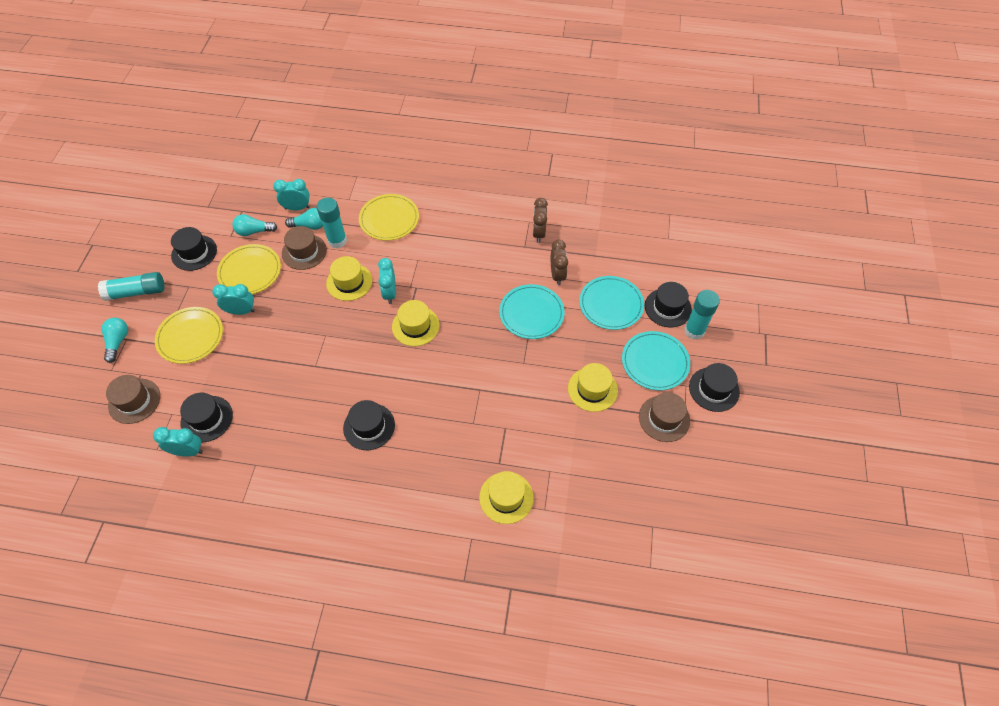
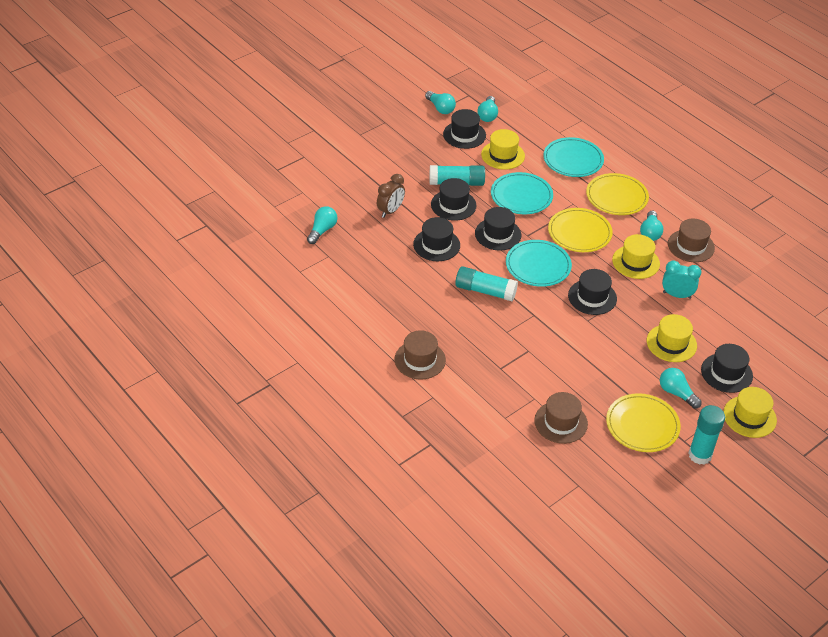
black hat: 5 -> 6
brown clock: 2 -> 1
turquoise clock: 4 -> 1
turquoise light bulb: 3 -> 5

